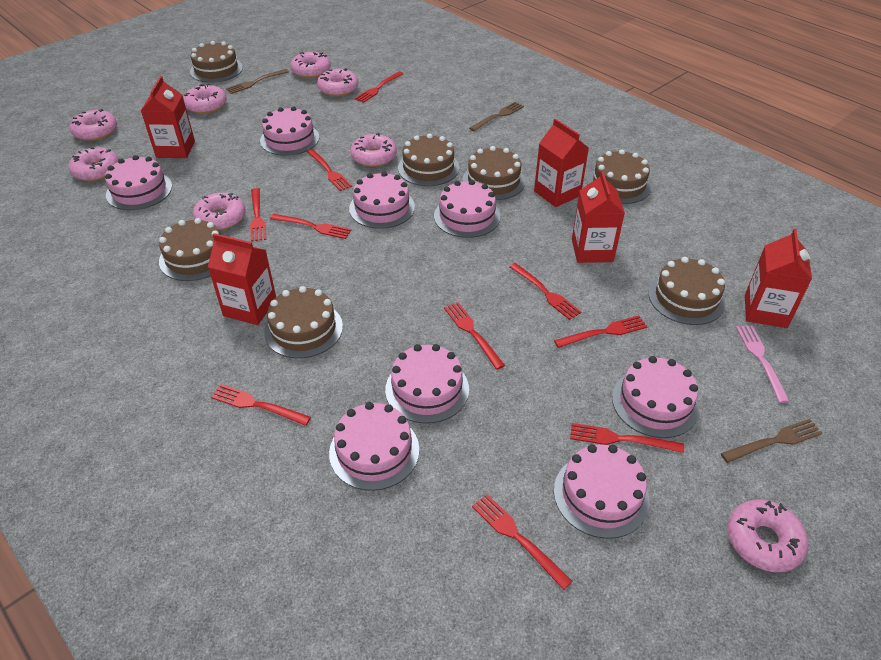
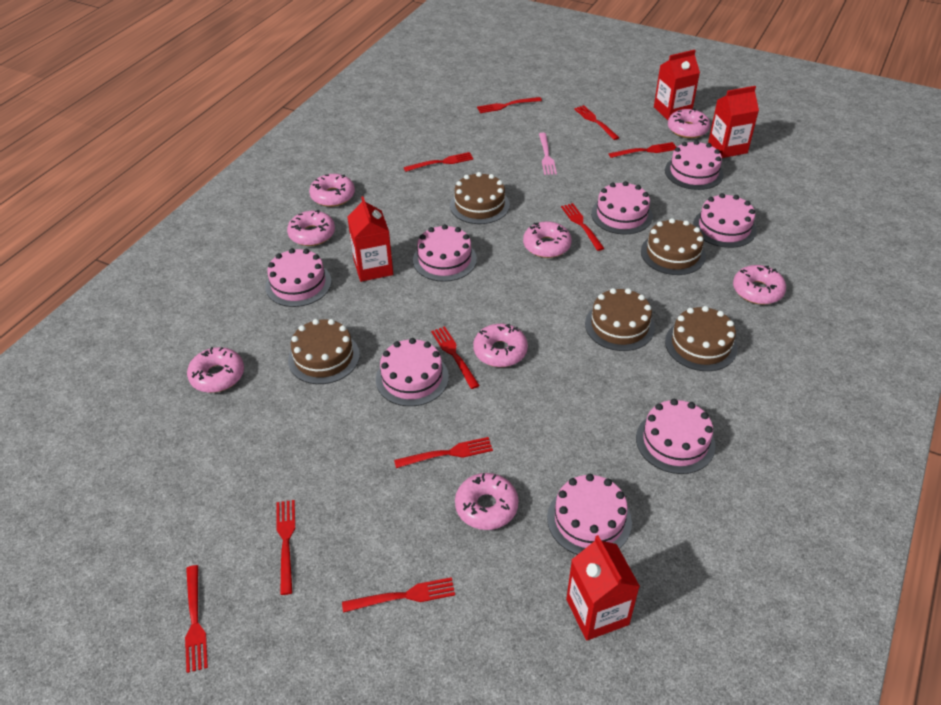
brown cake: 7 -> 5
brown fork: 3 -> 0
red carton: 5 -> 4

